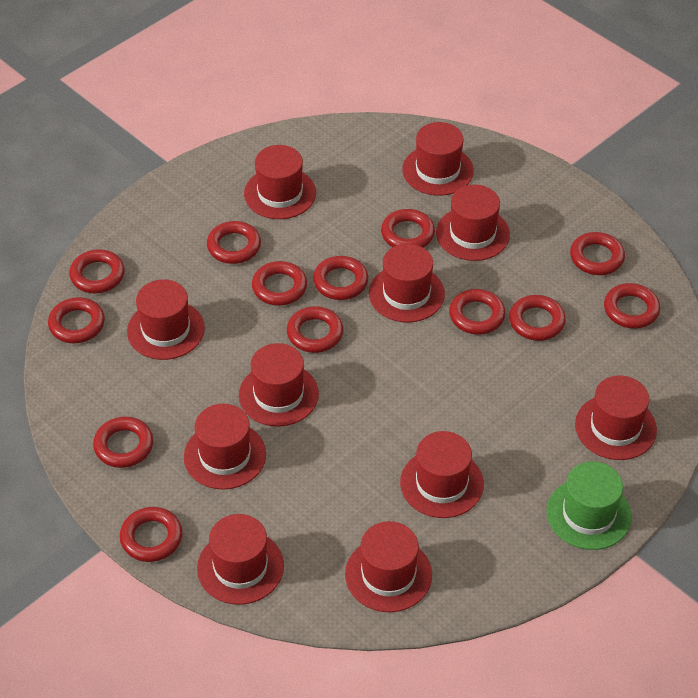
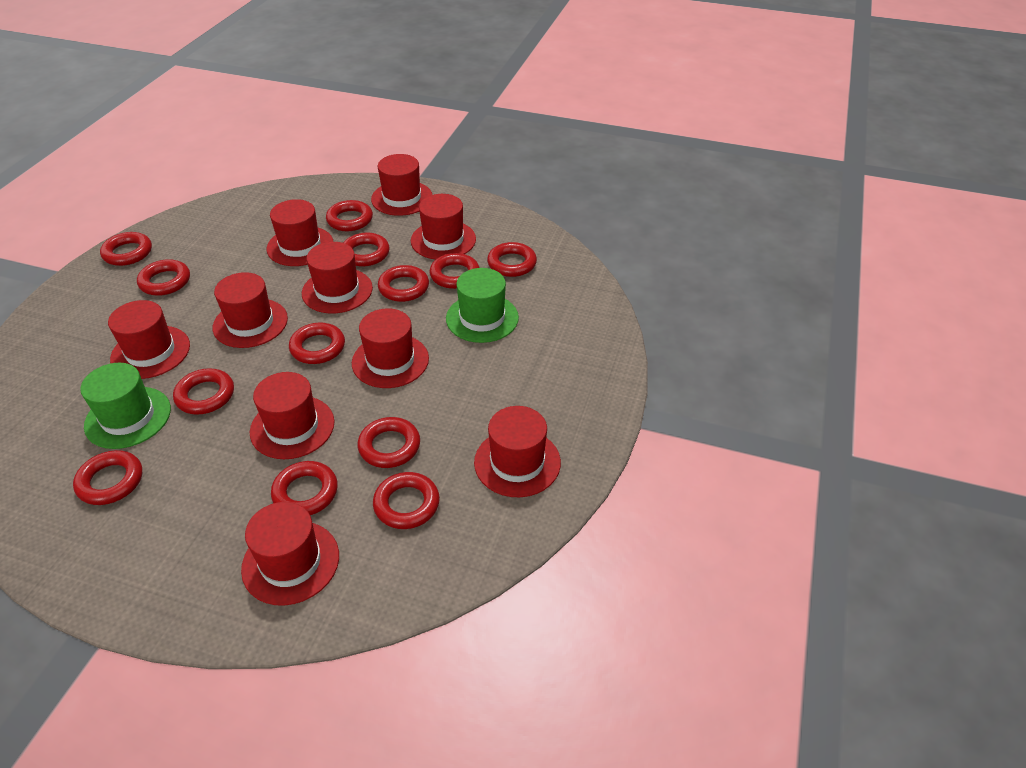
green hat: 1 -> 2
red hat: 11 -> 10

